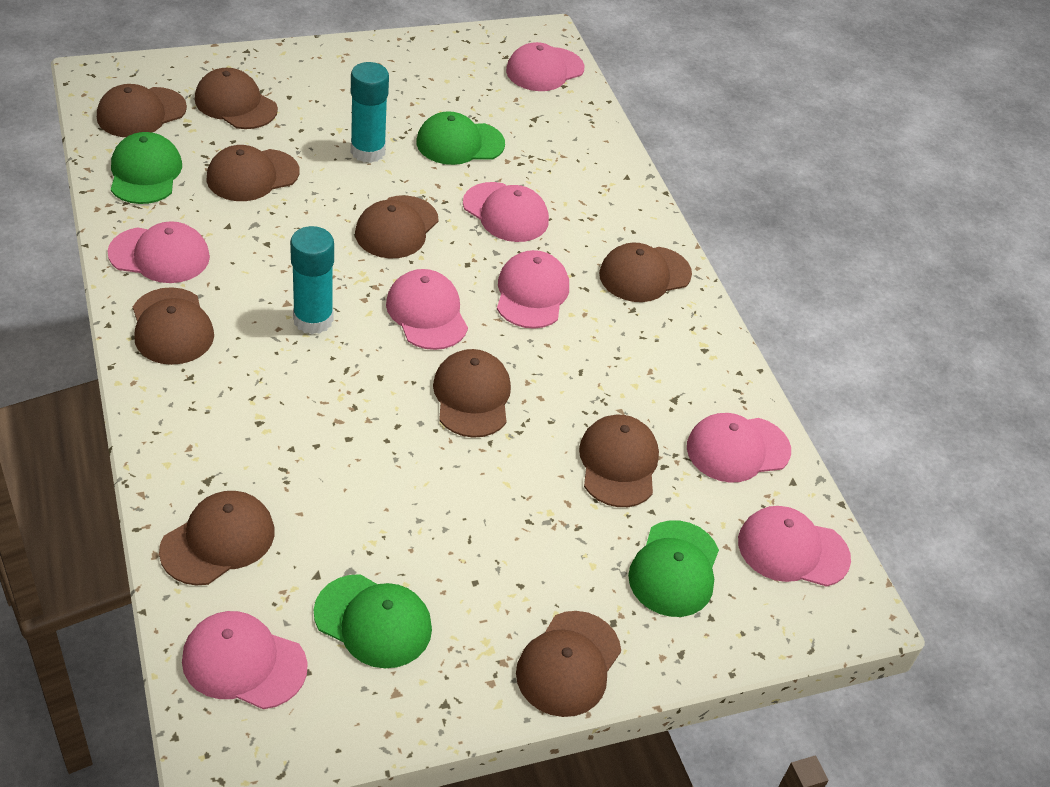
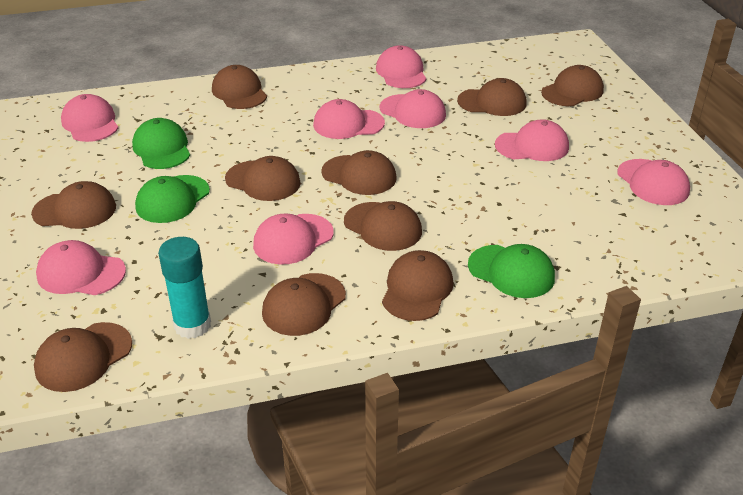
green cap: 4 -> 3
turquoise glue stick: 2 -> 1

